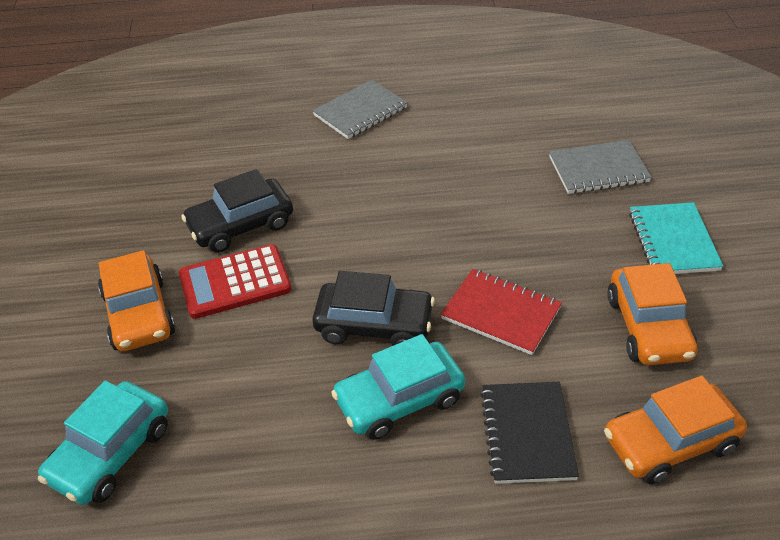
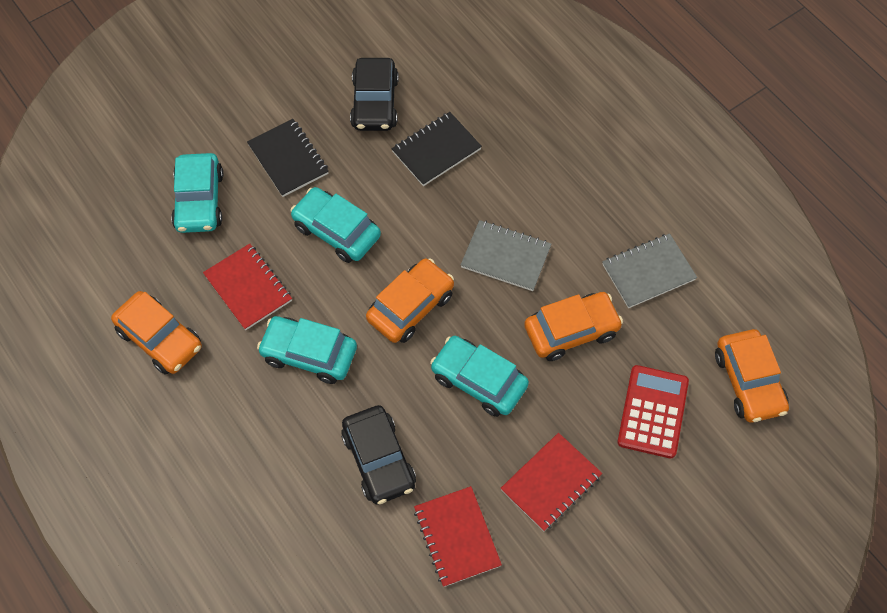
black notebook: 1 -> 2
orange car: 3 -> 4
red notebook: 1 -> 3
turquoise car: 2 -> 4
turquoise notebook: 1 -> 0

